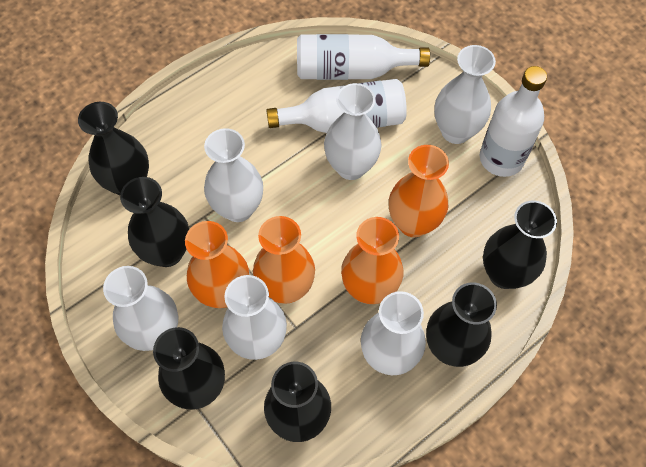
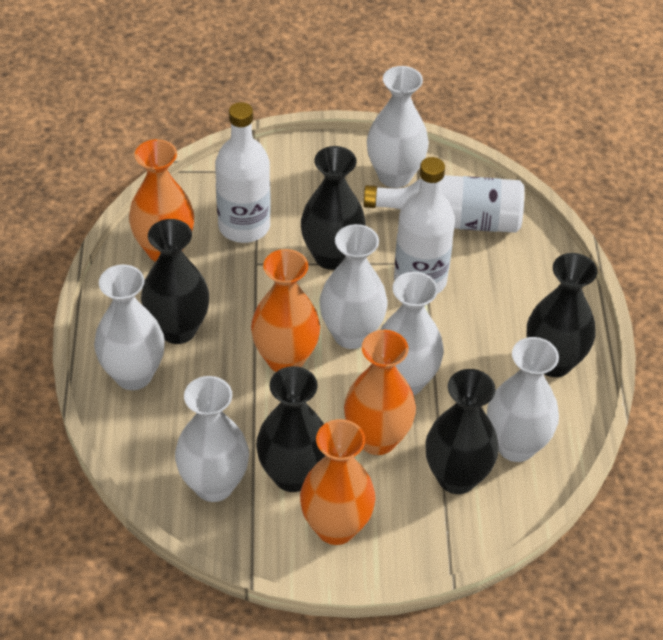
black vase: 6 -> 5

